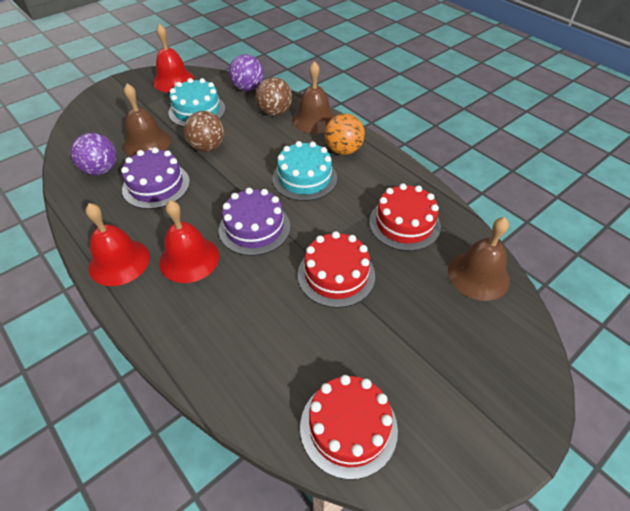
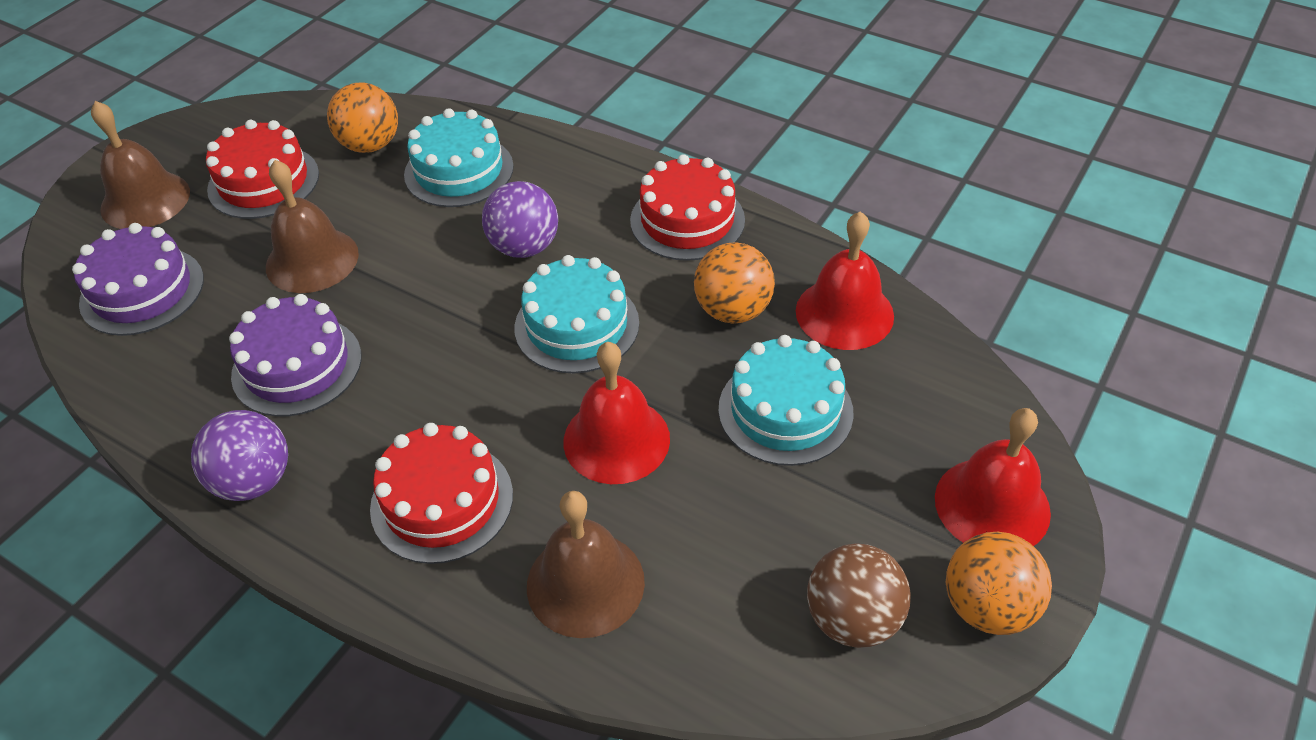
brown ball: 2 -> 1
orange ball: 1 -> 3
turquoise cake: 2 -> 3

